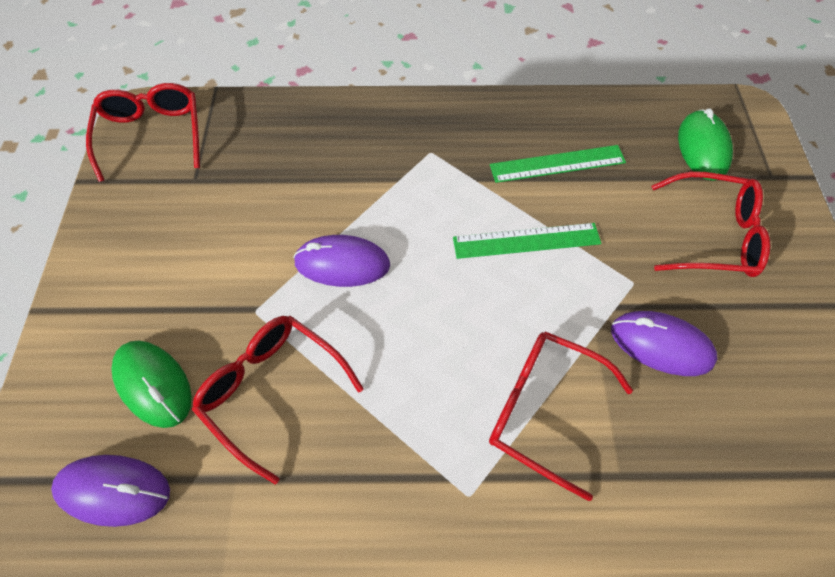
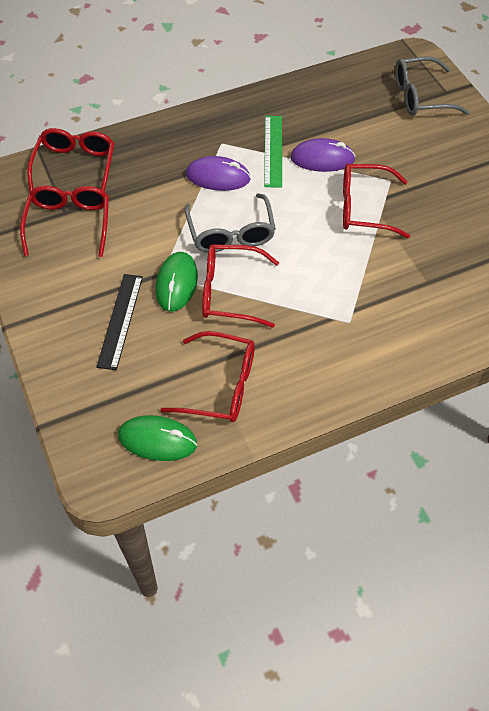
black ruler: 0 -> 1
green ruler: 2 -> 1
grey glasses: 0 -> 2
purple mouse: 3 -> 2
red glasses: 4 -> 5

